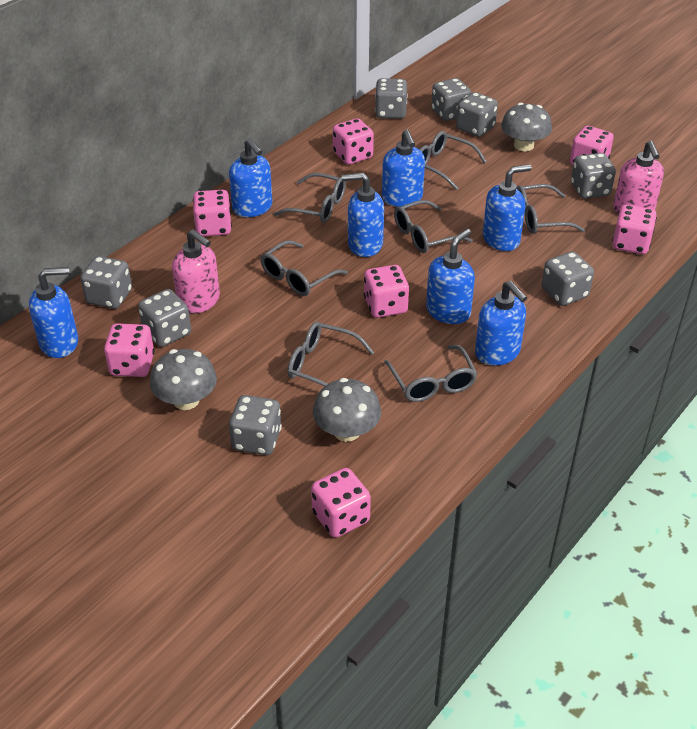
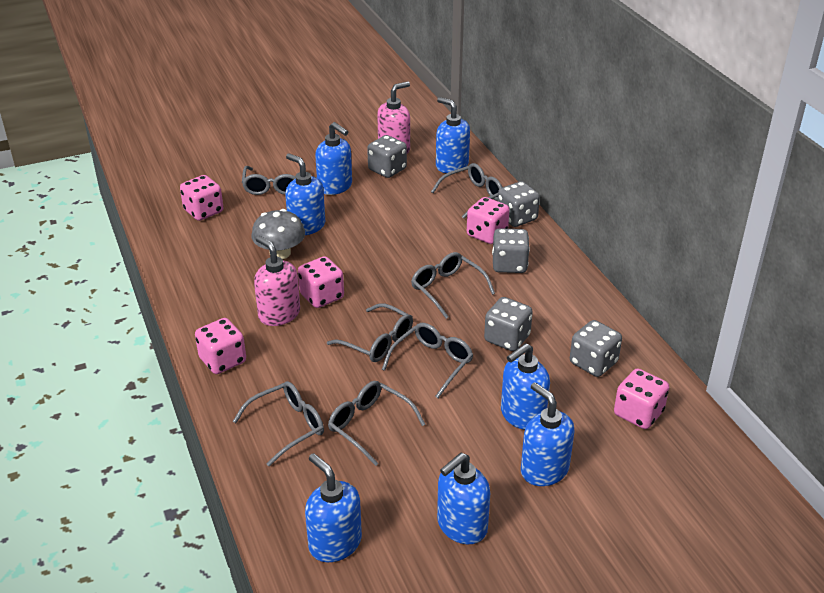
grey dice: 8 -> 5
grey mushroom: 3 -> 1
pink dice: 7 -> 5

